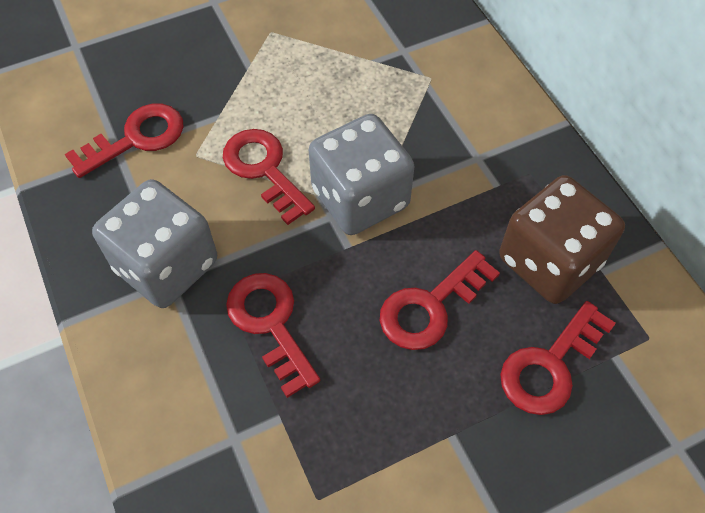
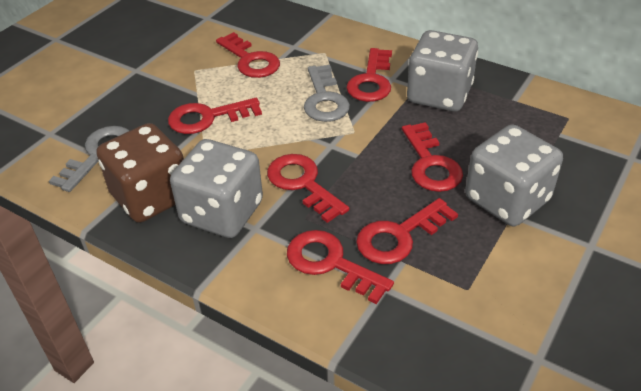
grey dice: 2 -> 3
grey key: 0 -> 2
red key: 5 -> 7

